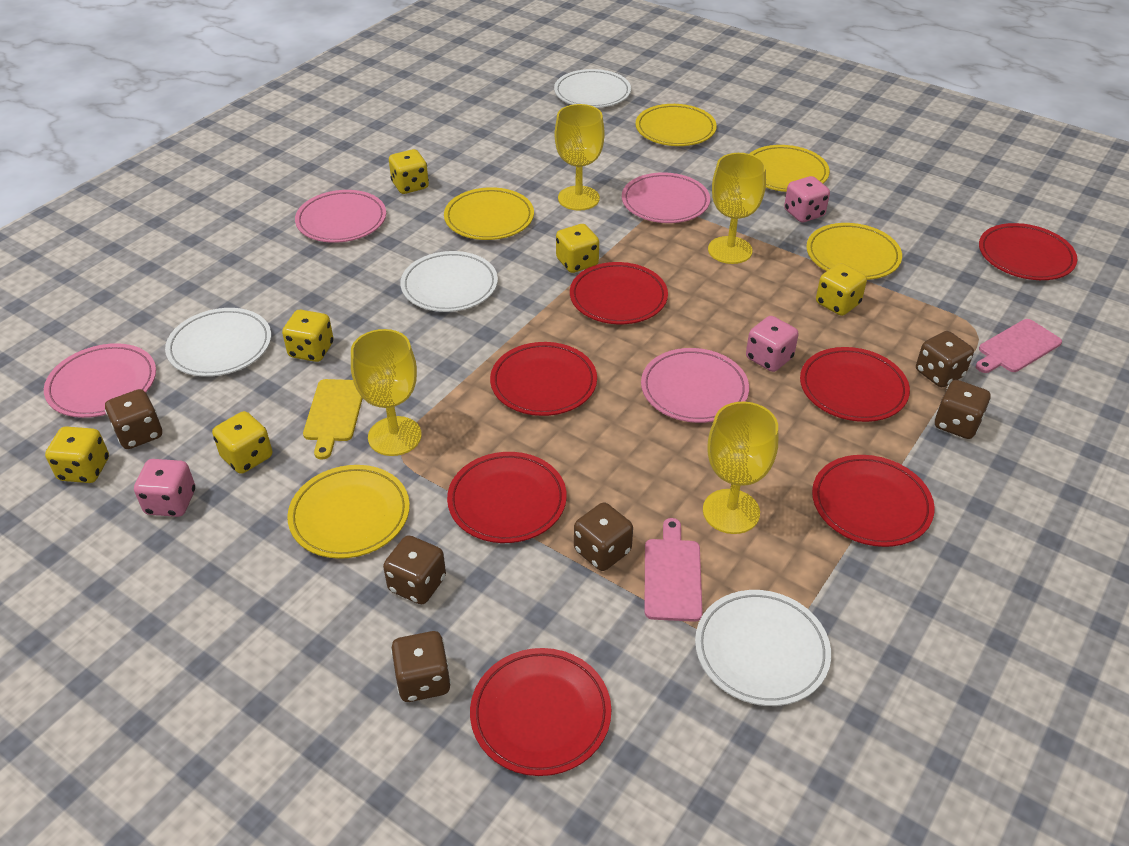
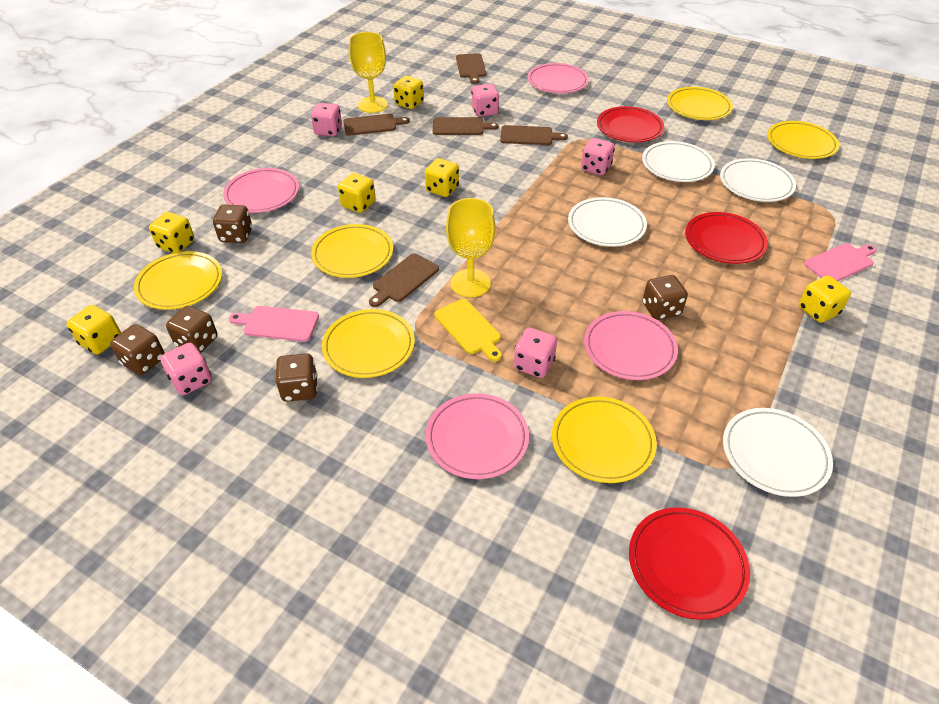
brown cutting board: 0 -> 5
brown dice: 6 -> 5
pink dice: 3 -> 5
red plate: 7 -> 3
yellow goblet: 4 -> 2
yellow plate: 5 -> 6

